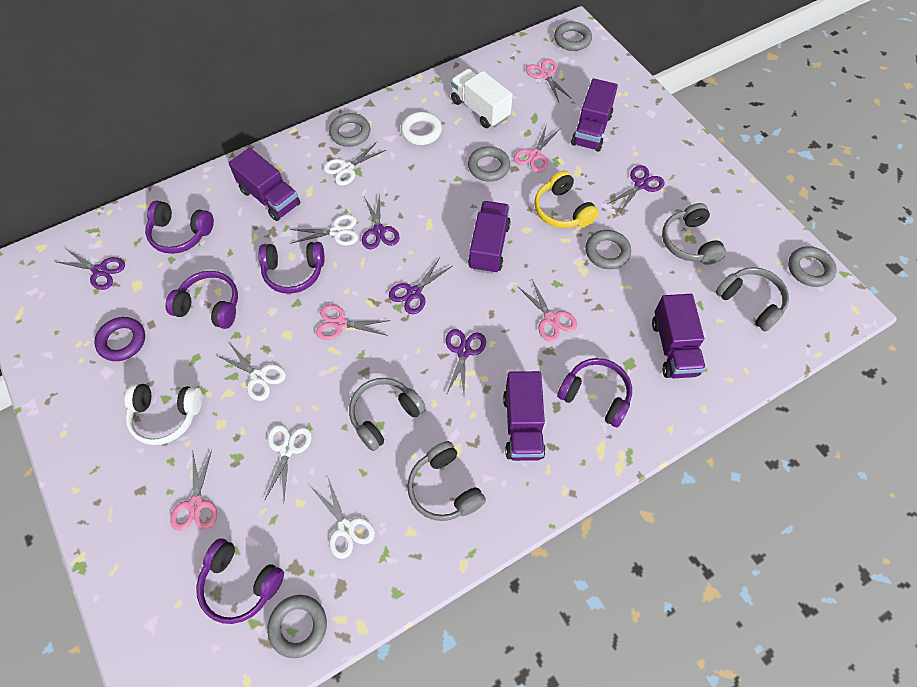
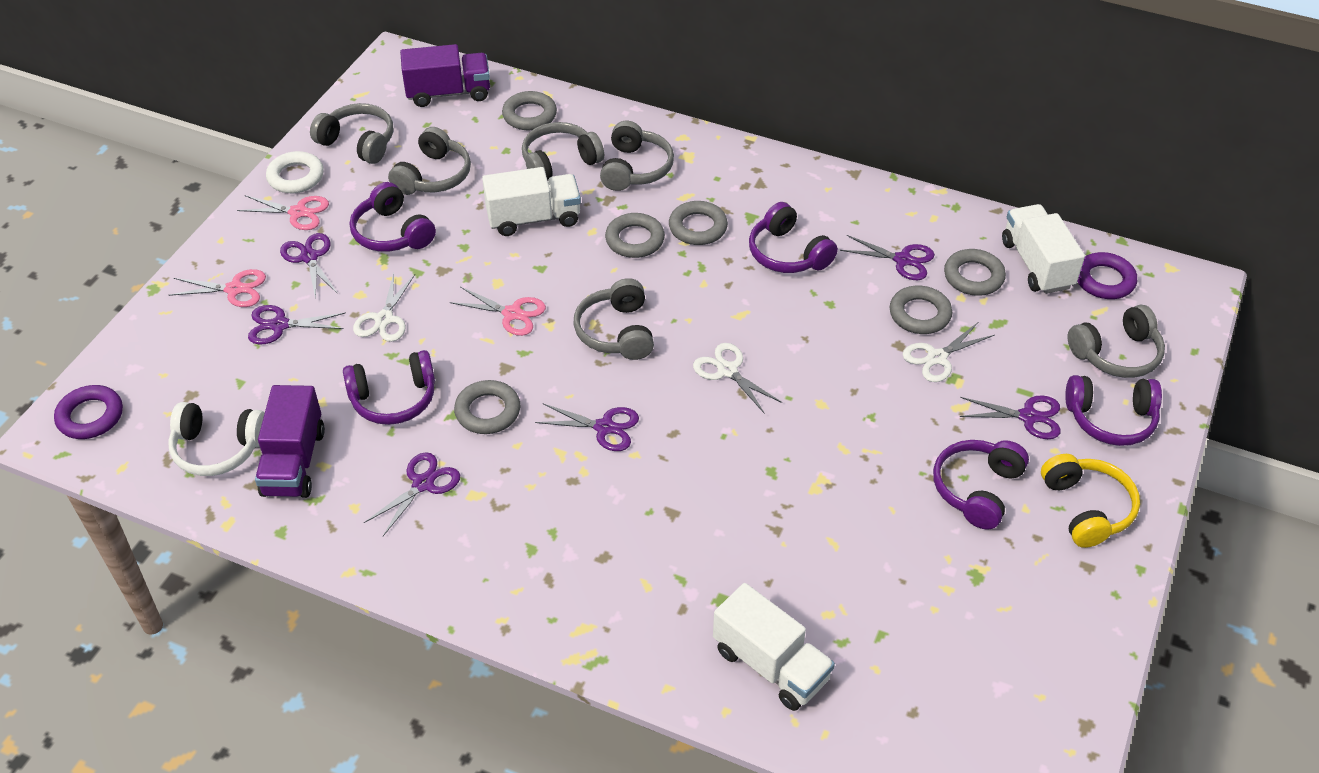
grey headphones: 4 -> 6
pink scissors: 5 -> 3
purple ring: 1 -> 2
purple scissors: 5 -> 6
purple truck: 5 -> 2
white scissors: 5 -> 3
white truck: 1 -> 3

